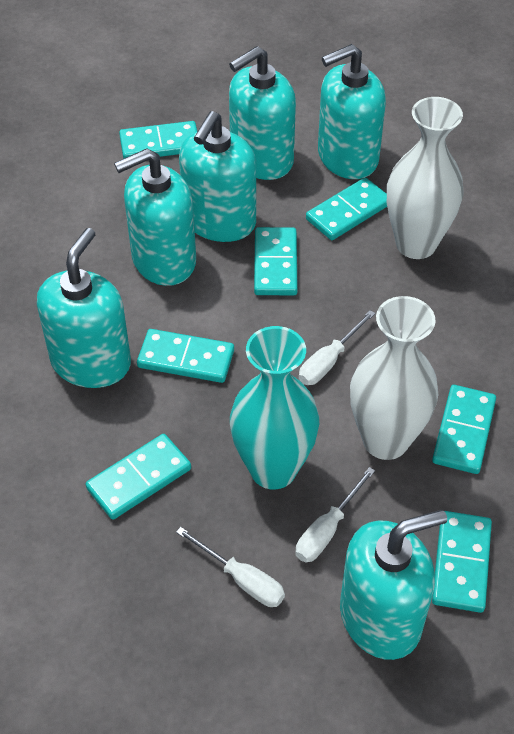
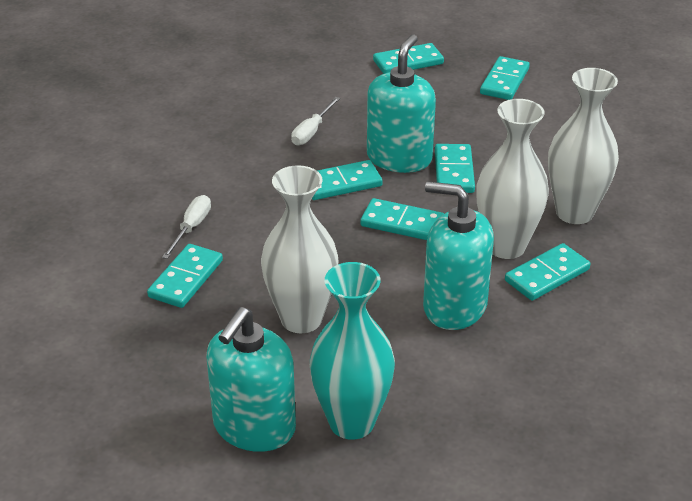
turquoise soap dispenser: 6 -> 3
white screwdriver: 3 -> 2
white vase: 2 -> 3

